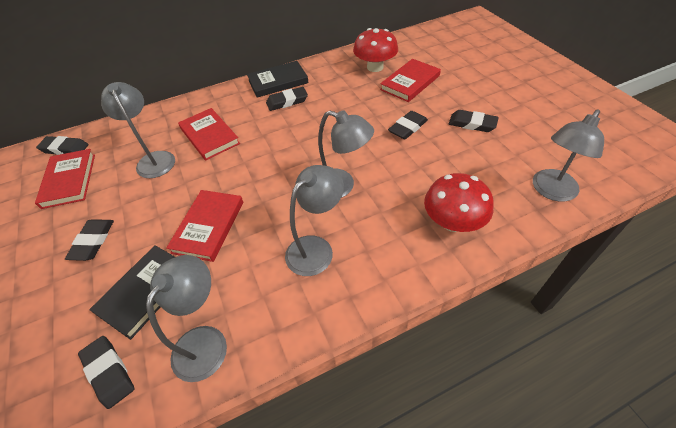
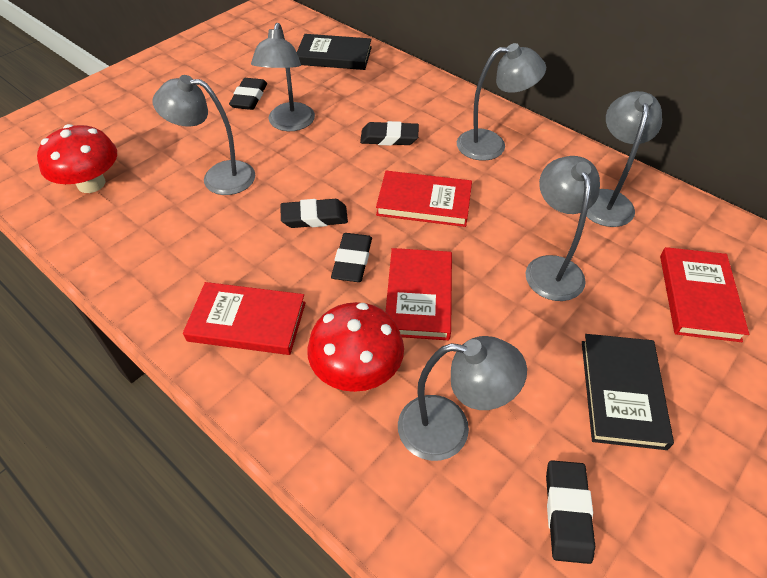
black eraser: 6 -> 5
grey lamp: 5 -> 6

